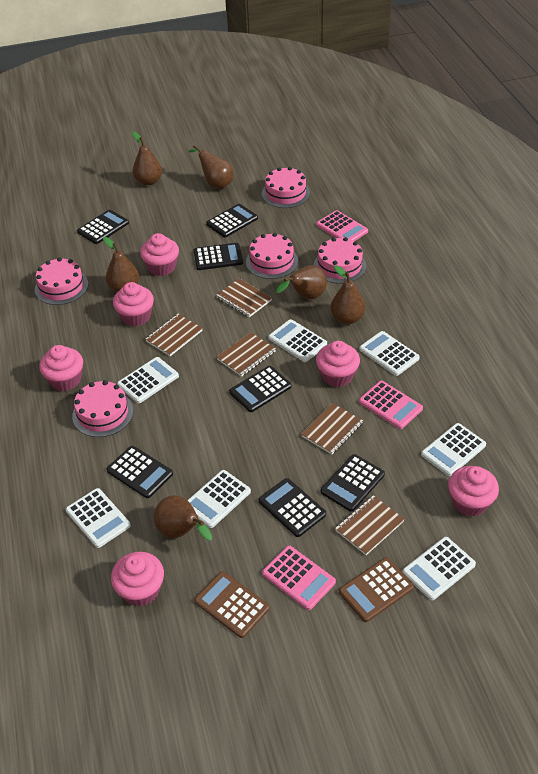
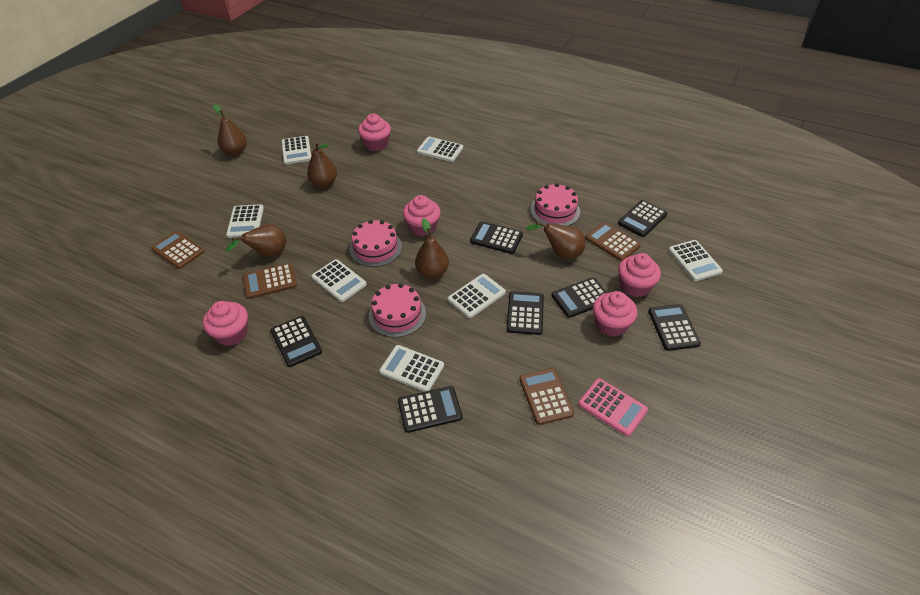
brown calculator: 2 -> 4
brown notebook: 5 -> 0
brown pear: 6 -> 5
pink cake: 5 -> 3
pink calculator: 3 -> 1
pink cupcake: 6 -> 5

